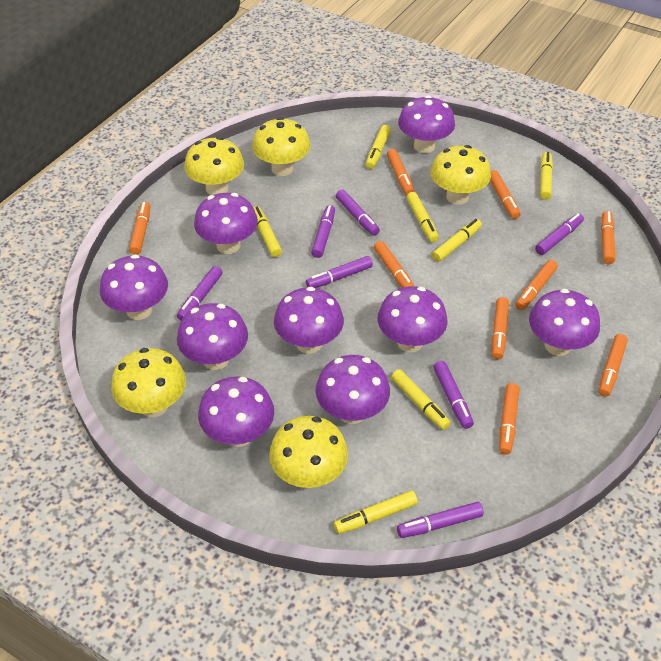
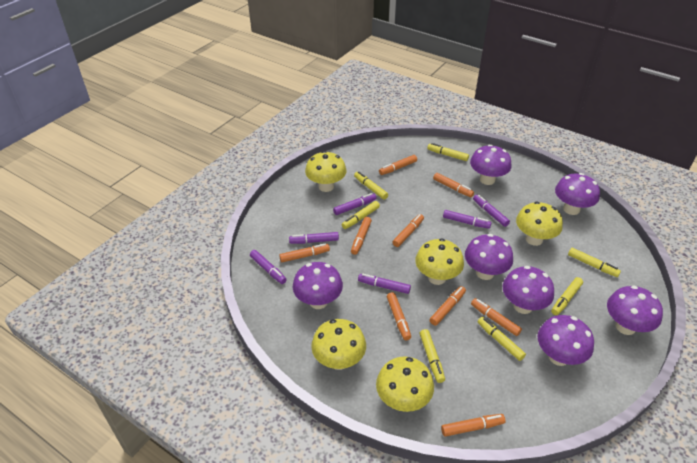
purple marker: 7 -> 6
purple mushroom: 9 -> 7

